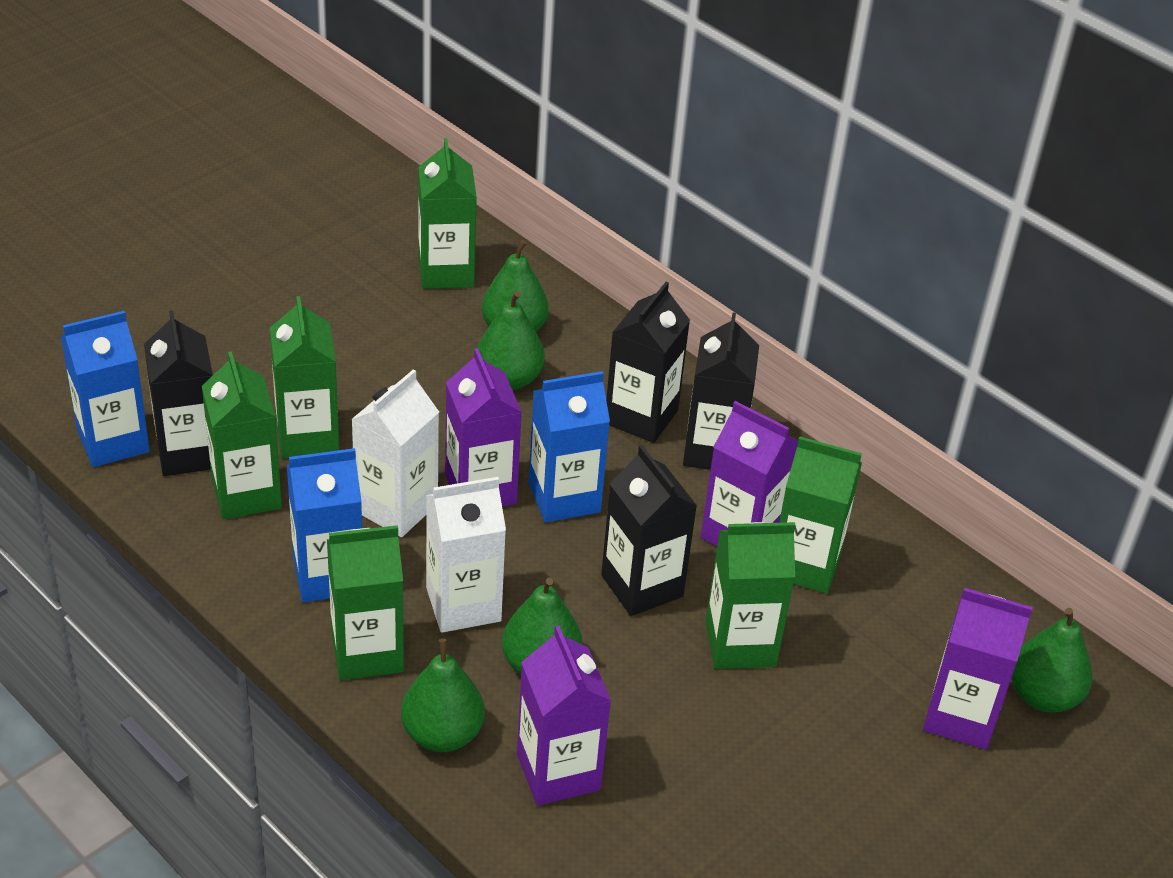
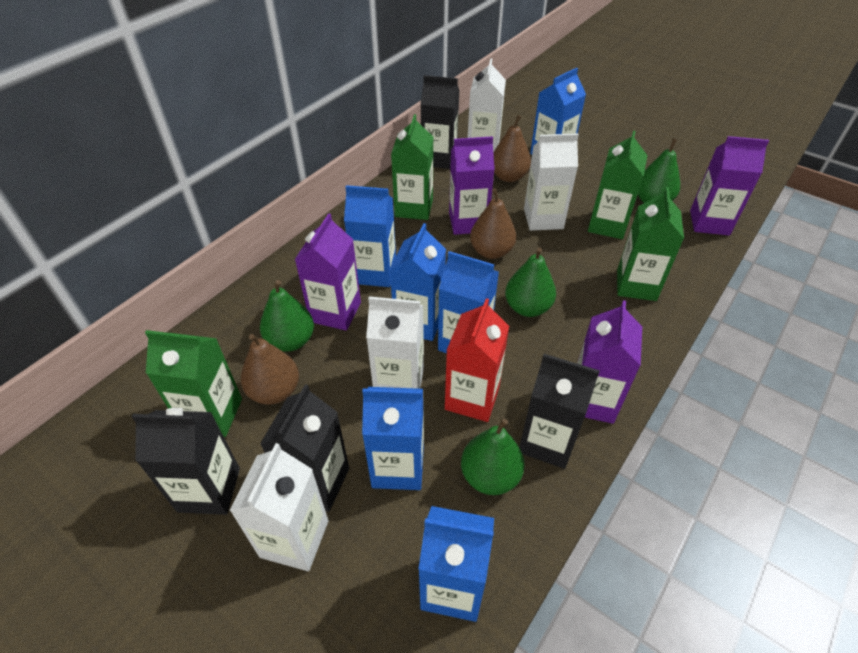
blue carton: 3 -> 6
brown pear: 0 -> 3
green carton: 6 -> 4
green pear: 5 -> 4
red carton: 0 -> 1
white carton: 2 -> 4

